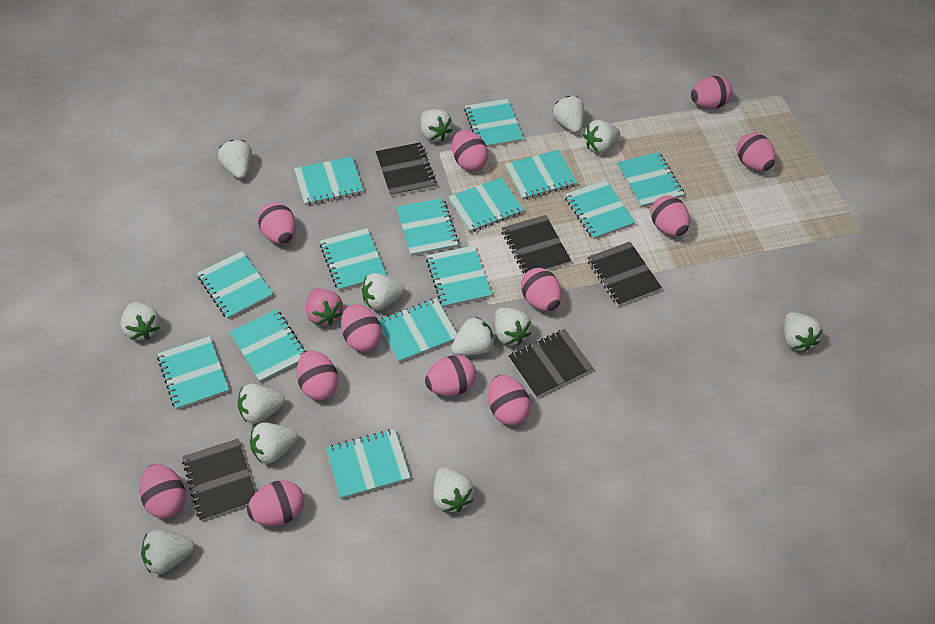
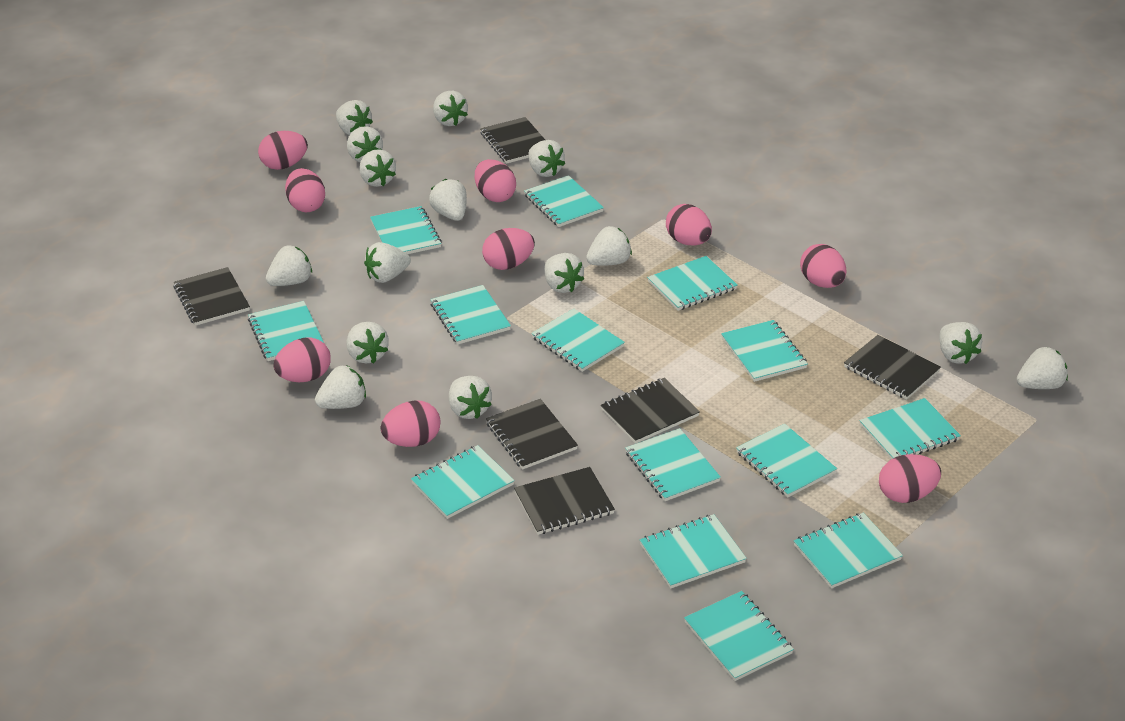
black notebook: 5 -> 6
pink egg: 12 -> 9
pink strawberry: 1 -> 0
white strawberry: 13 -> 15

